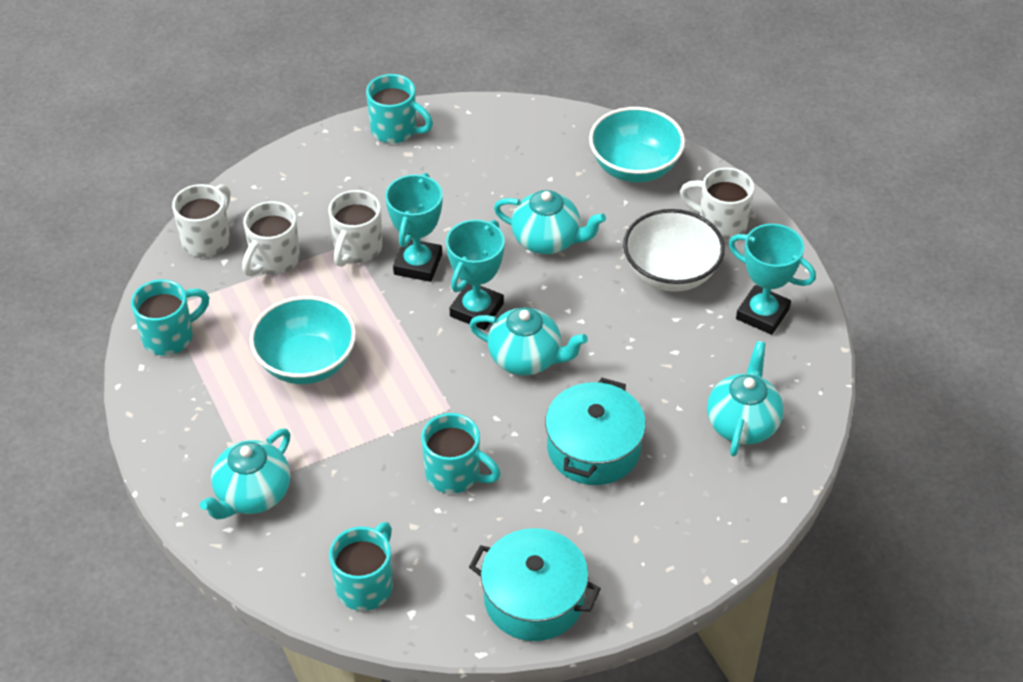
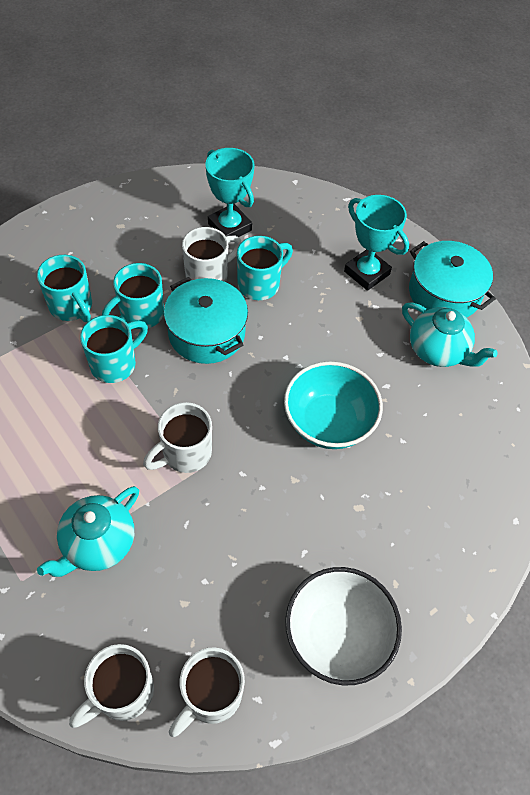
turquoise bowl: 2 -> 1
turquoise teapot: 4 -> 2
turquoise trophy: 3 -> 2

